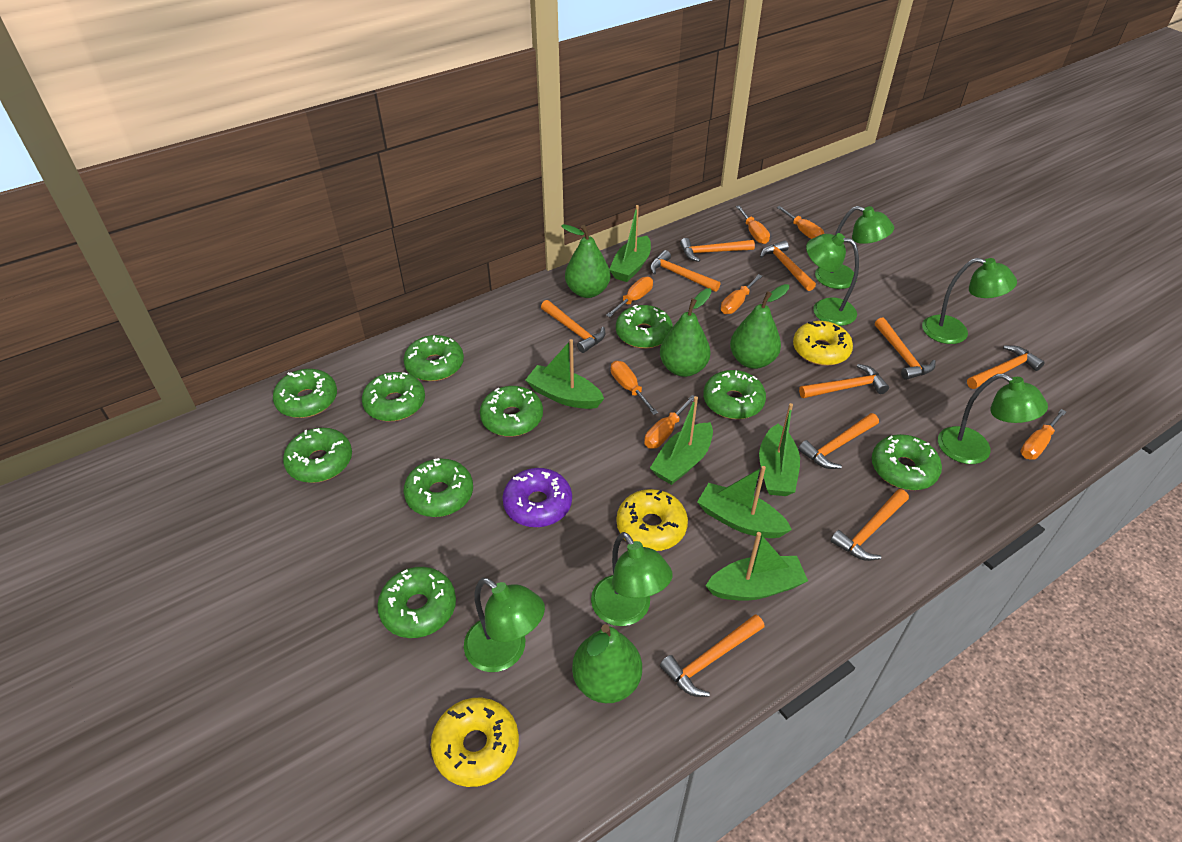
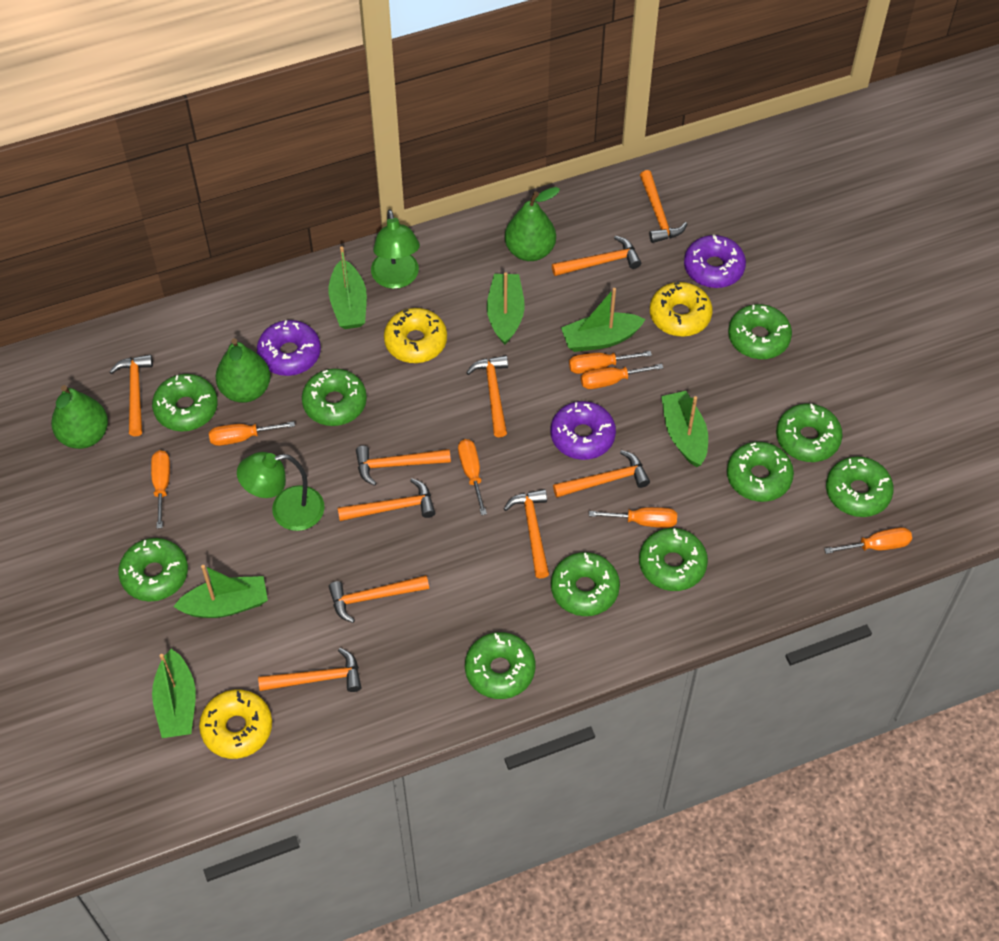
green lamp: 6 -> 2
green pear: 4 -> 3
purple donut: 1 -> 3

